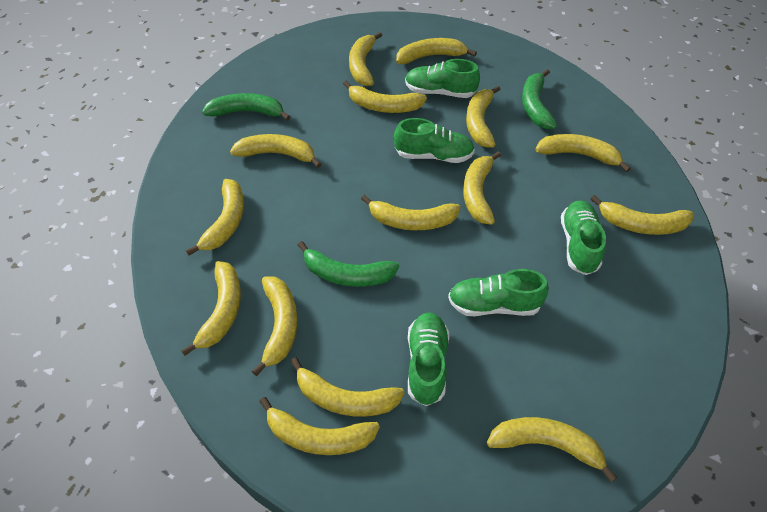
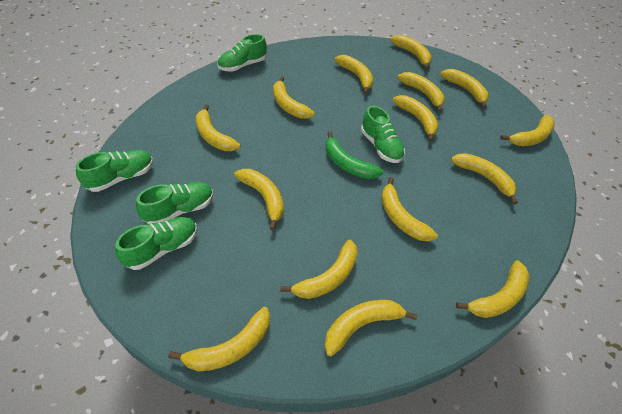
green banana: 3 -> 1

